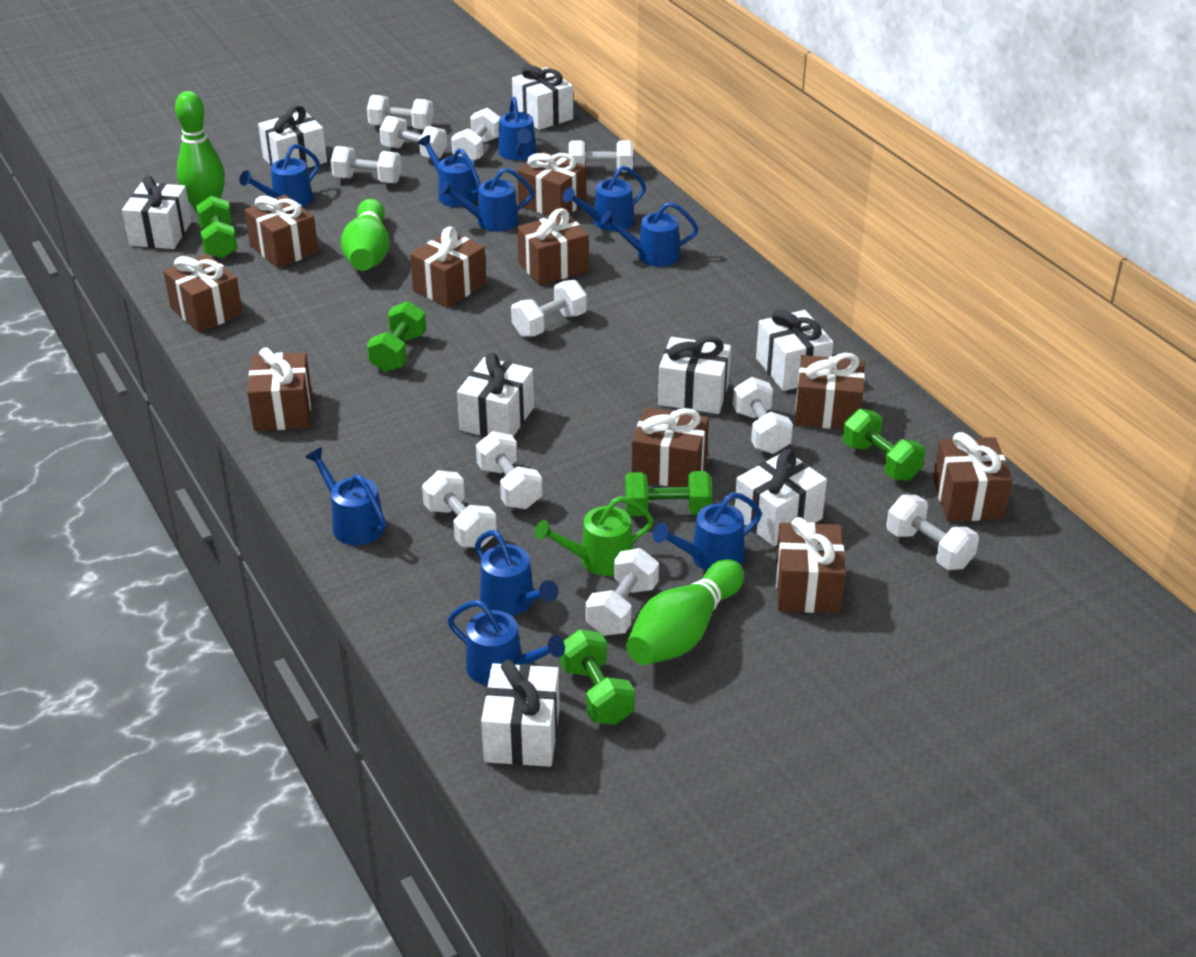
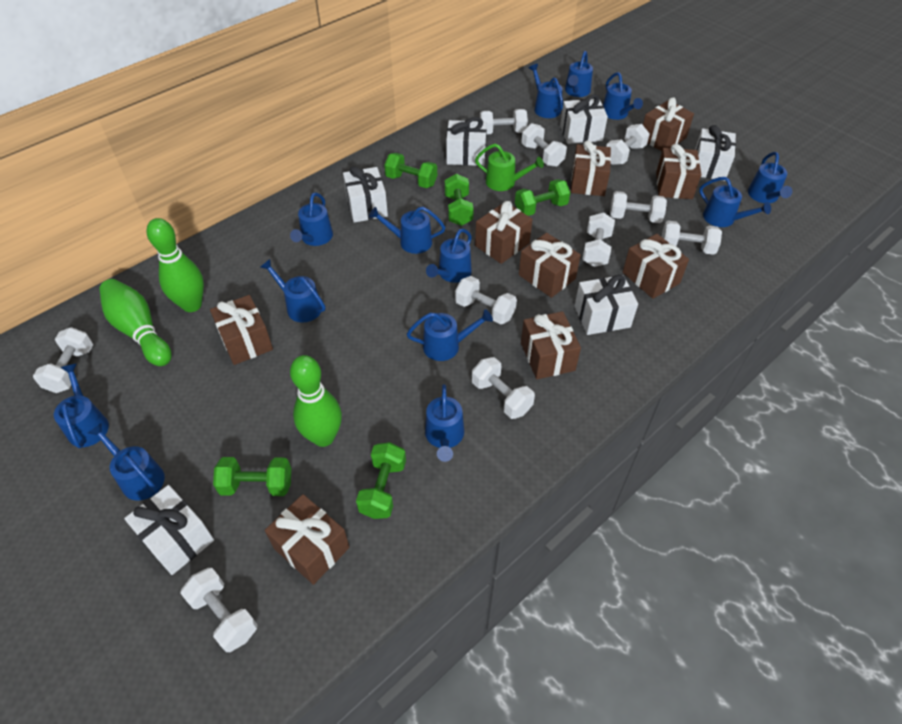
blue watering can: 10 -> 13
brown gift: 10 -> 9
white dumbbell: 11 -> 10
white gift: 8 -> 6

